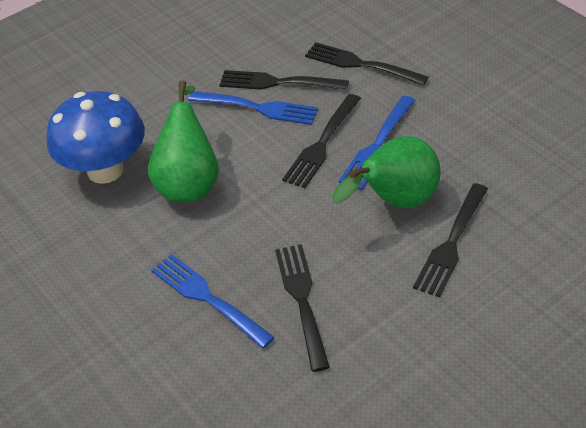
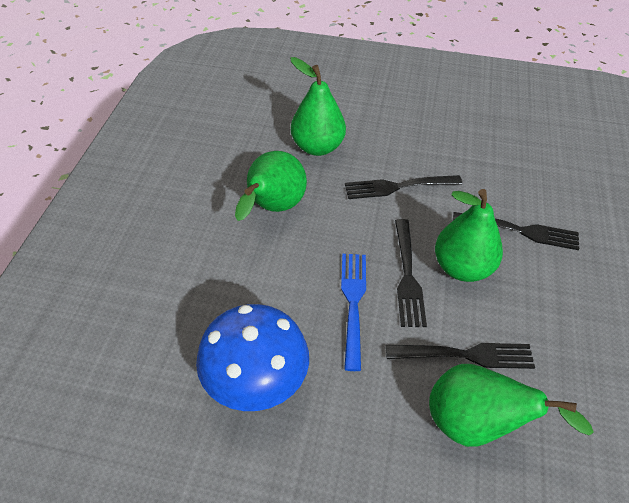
black fork: 5 -> 4
blue fork: 3 -> 1
green pear: 2 -> 4

